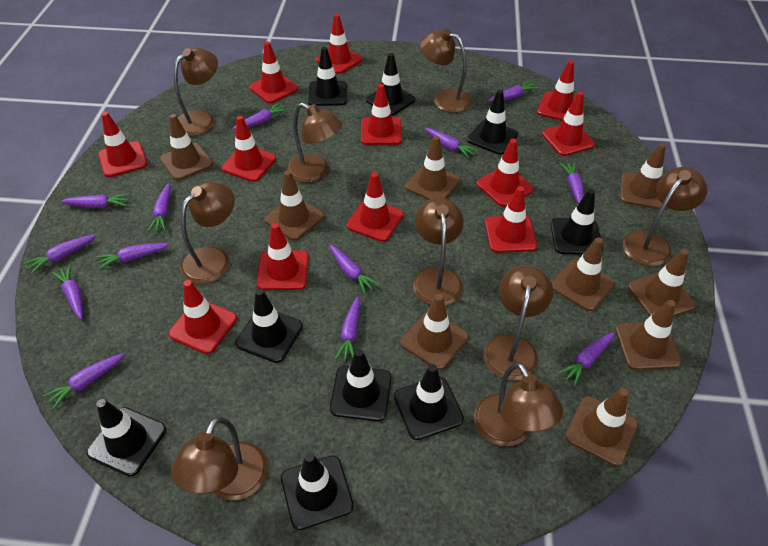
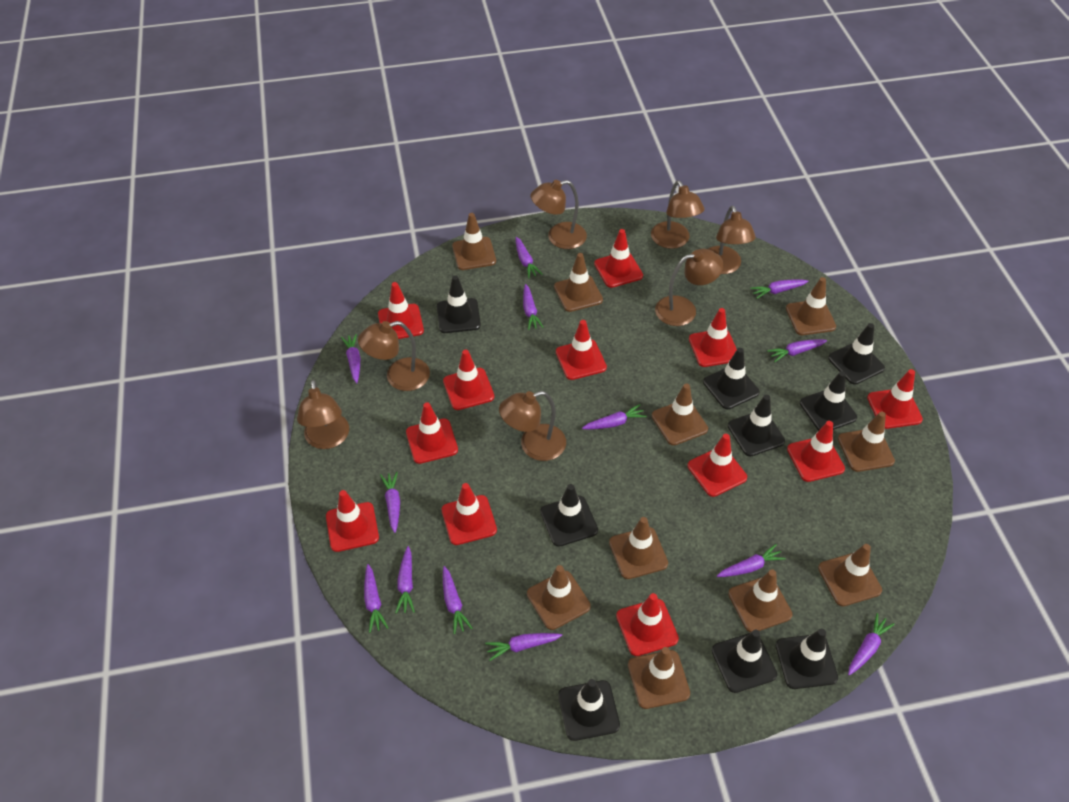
brown lamp: 9 -> 7
brown traffic cone: 9 -> 10

